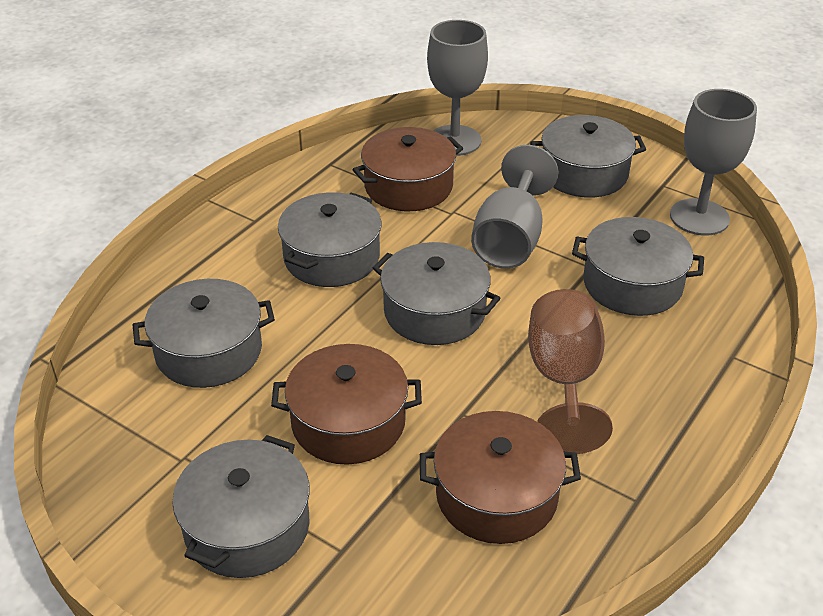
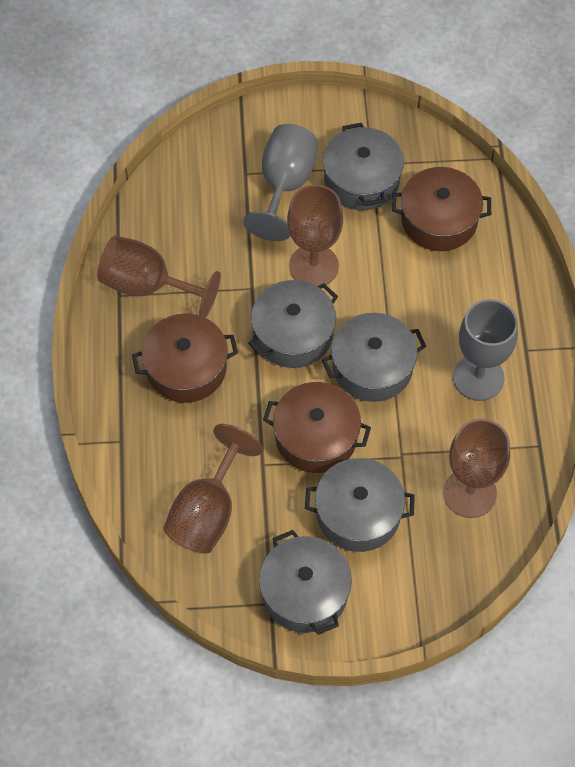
brown goblet: 1 -> 4
grey goblet: 3 -> 2
grey pot: 6 -> 5

